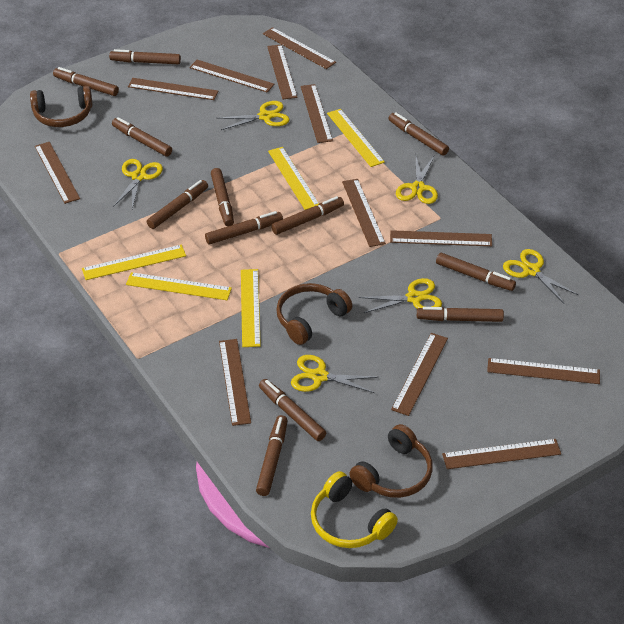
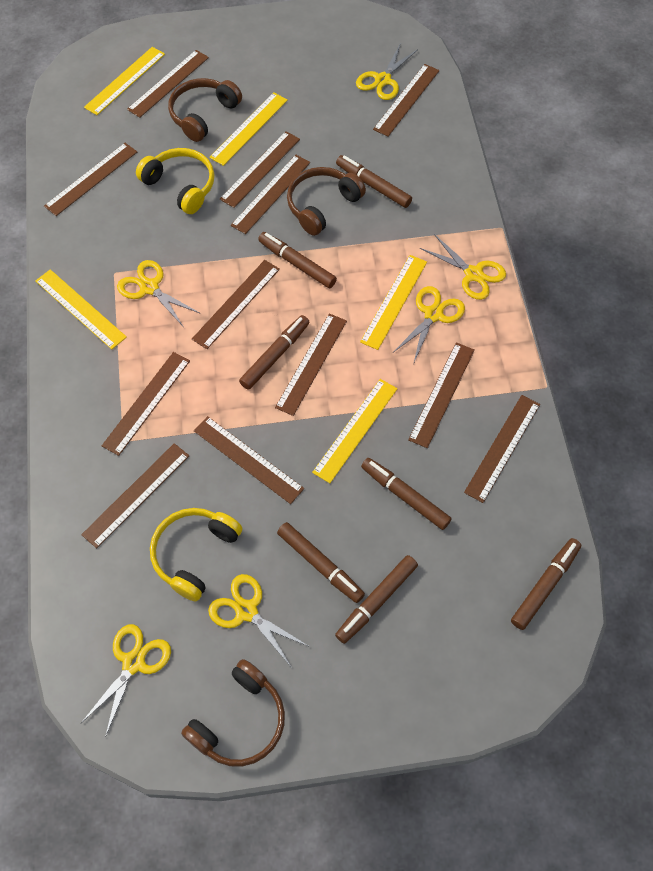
brown marker: 12 -> 7
yellow headphones: 1 -> 2

